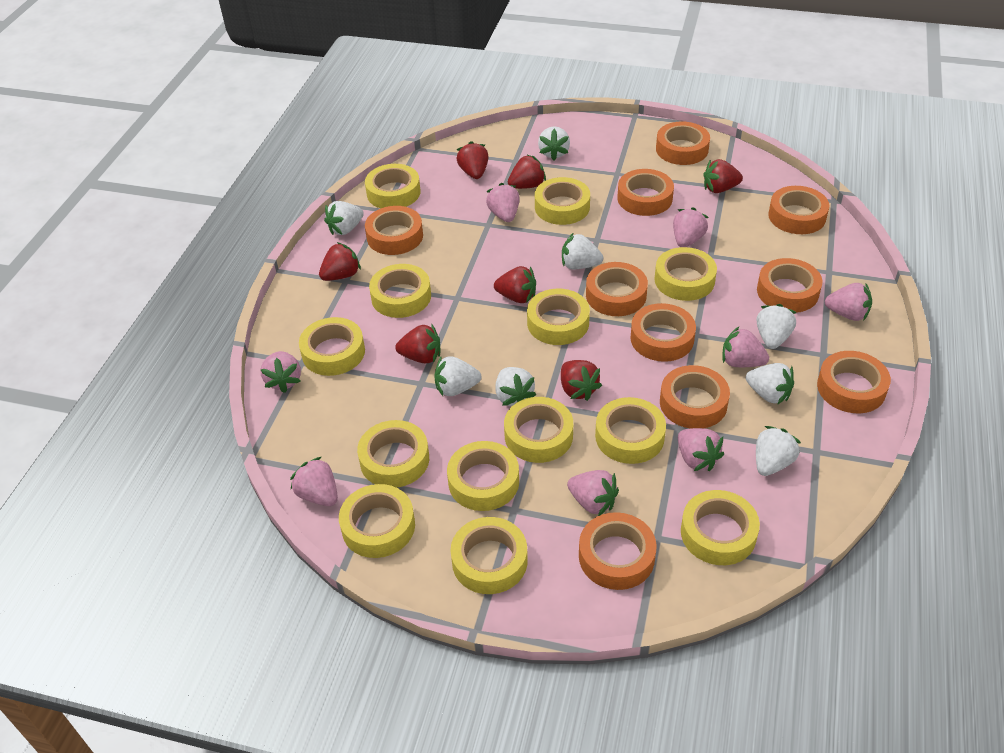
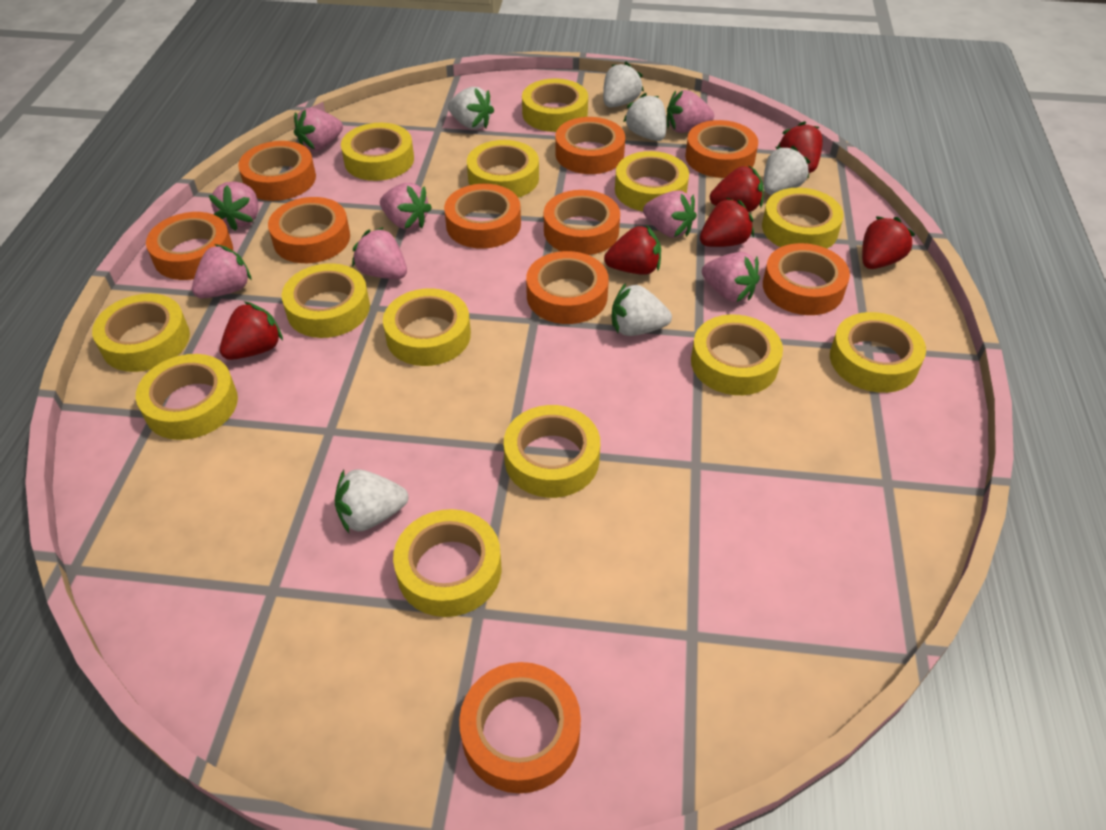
red strawberry: 7 -> 6
white strawberry: 8 -> 6

